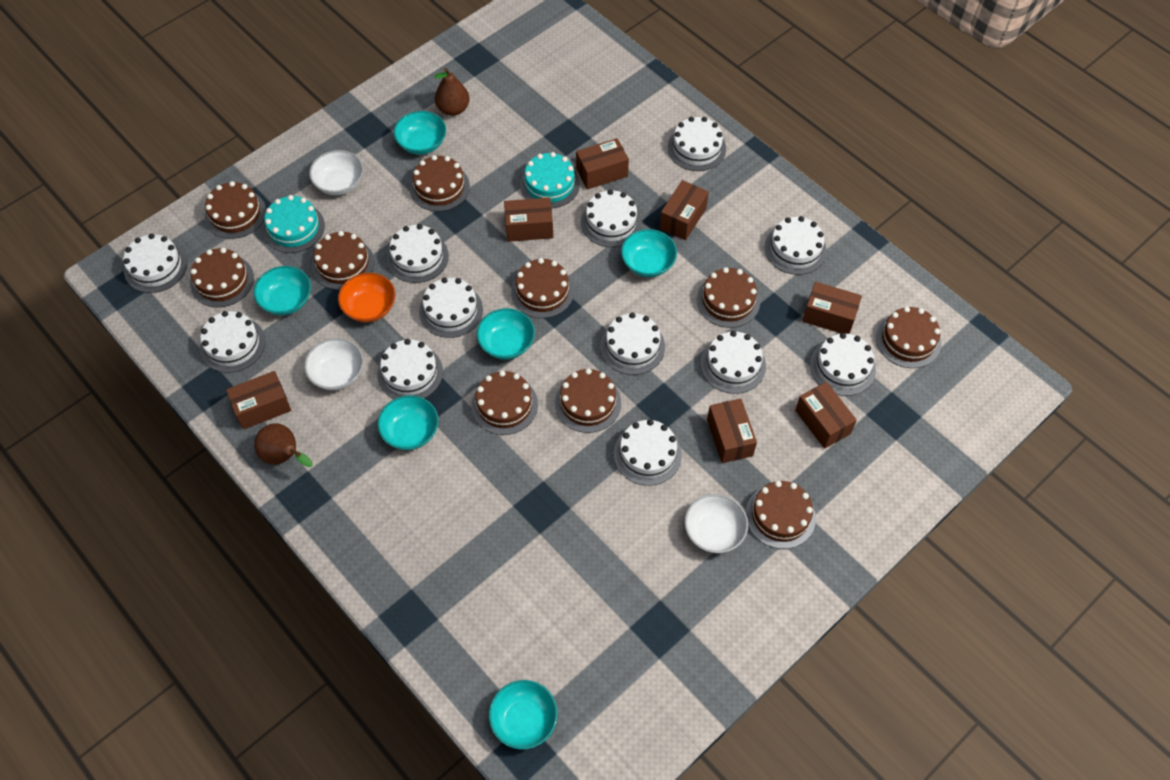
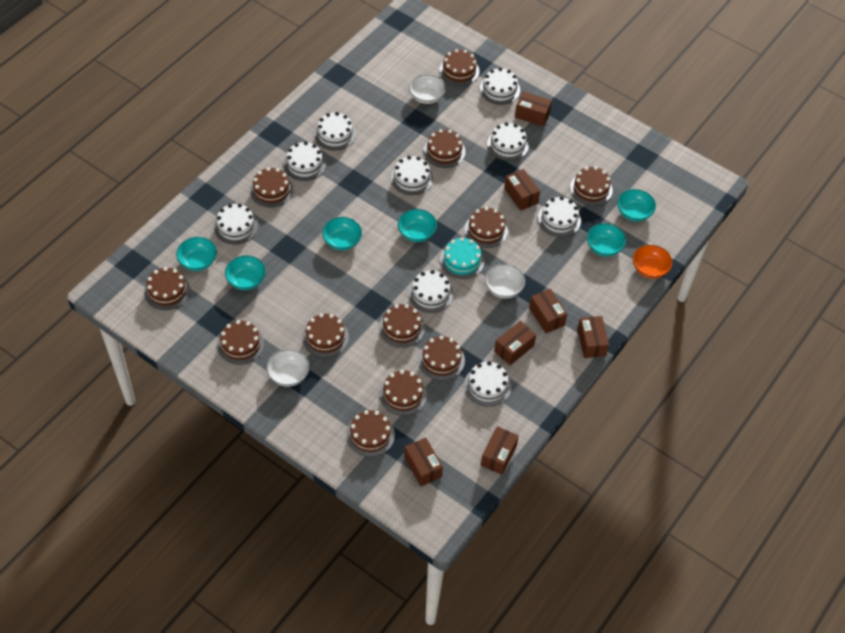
brown cake: 10 -> 12
brown pear: 2 -> 0
turquoise cake: 2 -> 1
white cake: 12 -> 9

